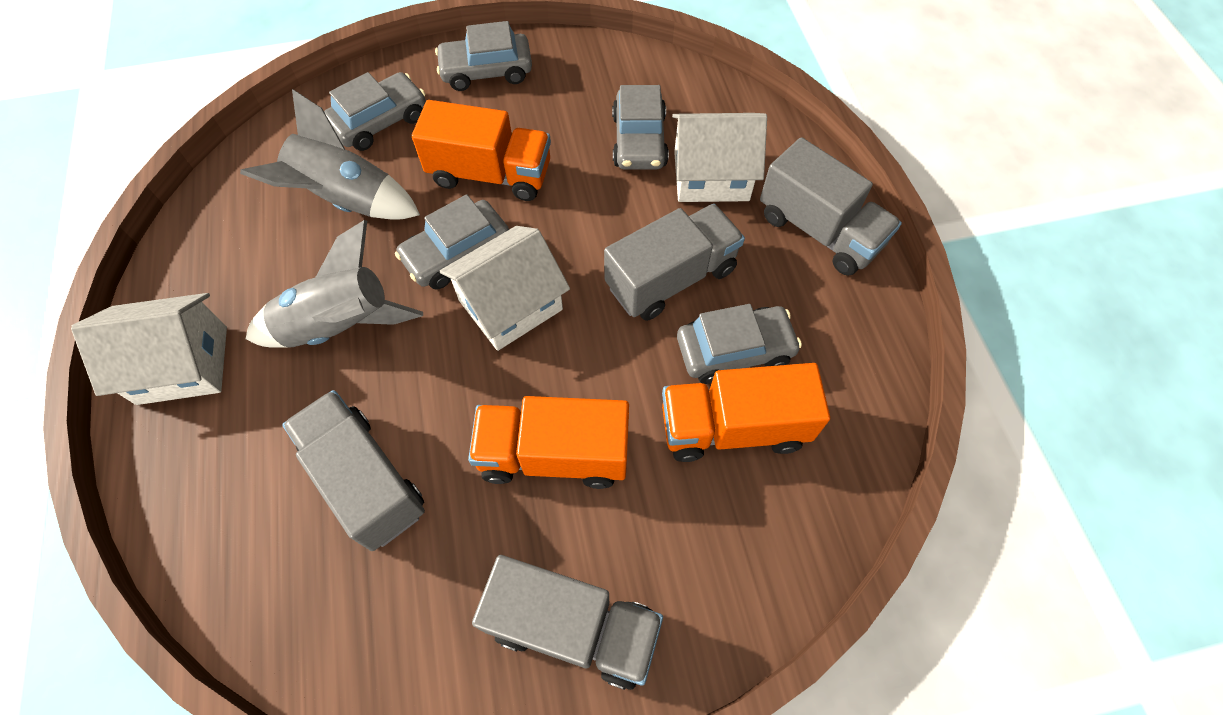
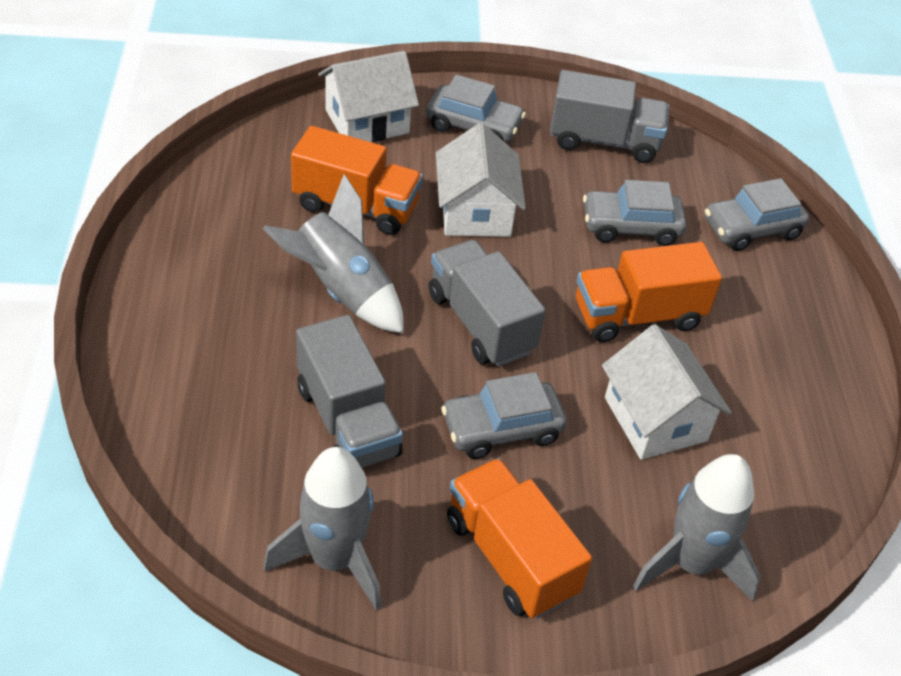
grey car: 5 -> 4
grey rocket: 2 -> 3
grey truck: 4 -> 3

